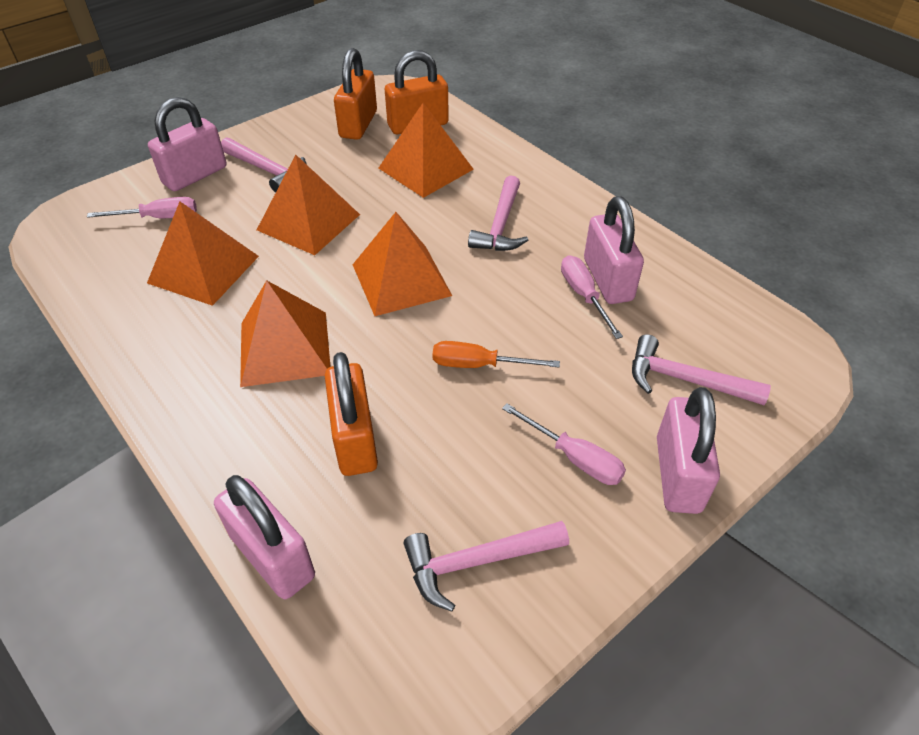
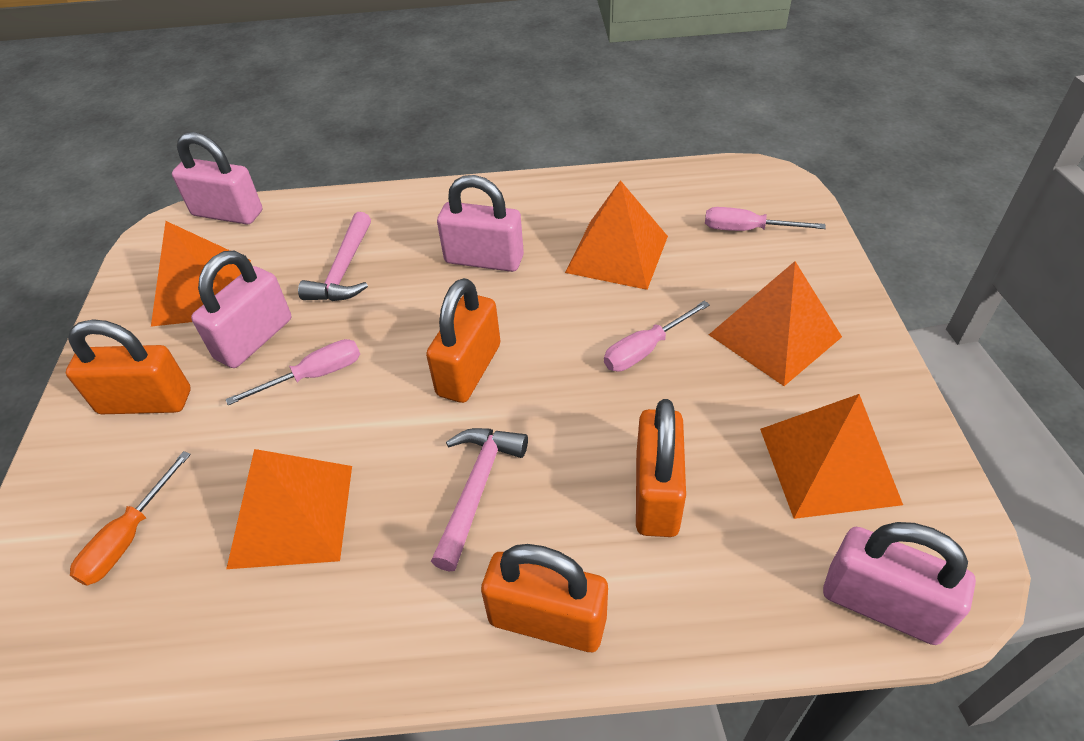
orange padlock: 3 -> 4
pink hammer: 4 -> 2

